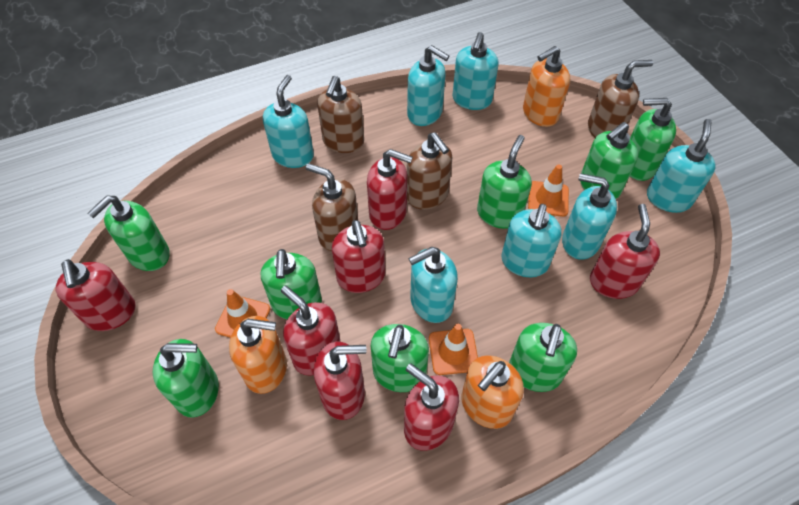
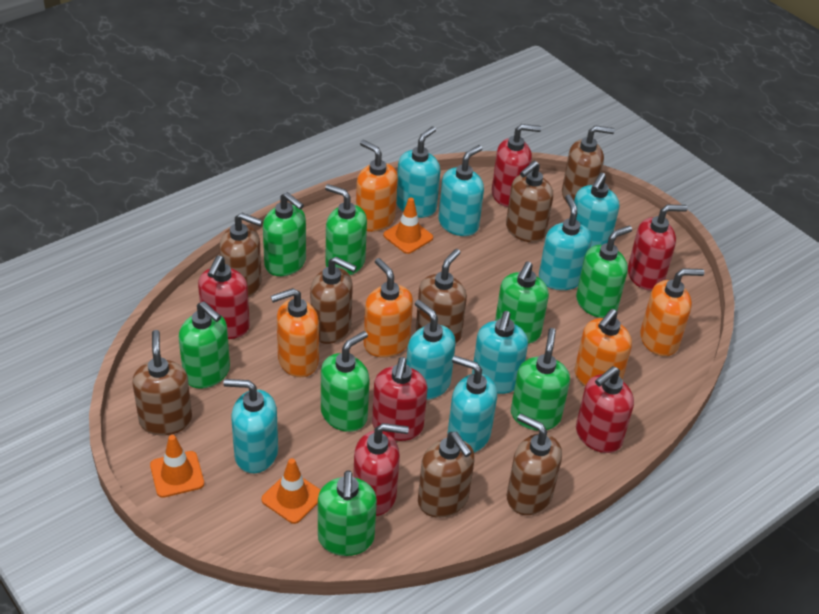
brown soap dispenser: 4 -> 8
orange soap dispenser: 3 -> 5
red soap dispenser: 7 -> 6
turquoise soap dispenser: 7 -> 8

